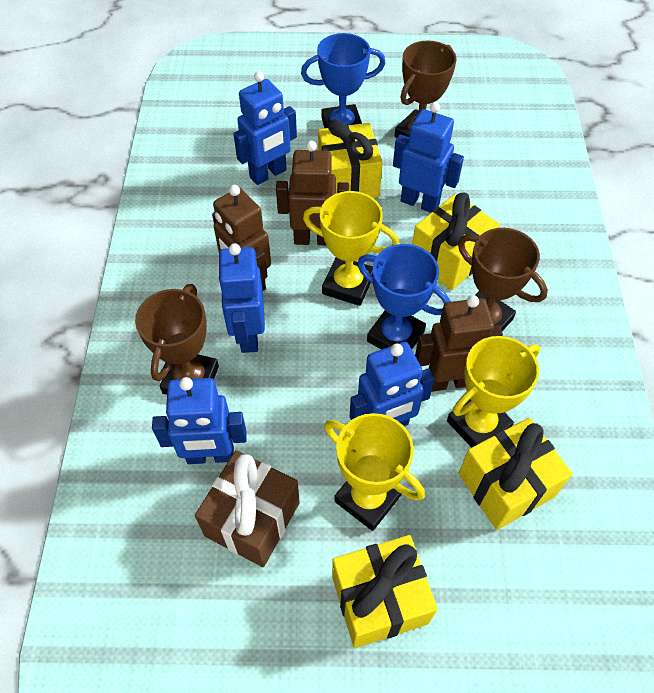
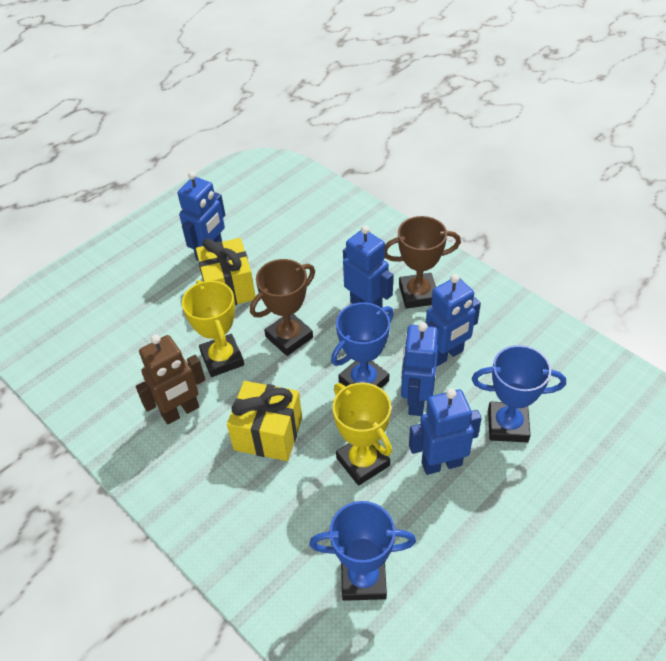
blue trophy: 2 -> 3
brown gift: 1 -> 0
brown robot: 3 -> 1
brown trophy: 3 -> 2
yellow gift: 4 -> 2
yellow trophy: 3 -> 2

